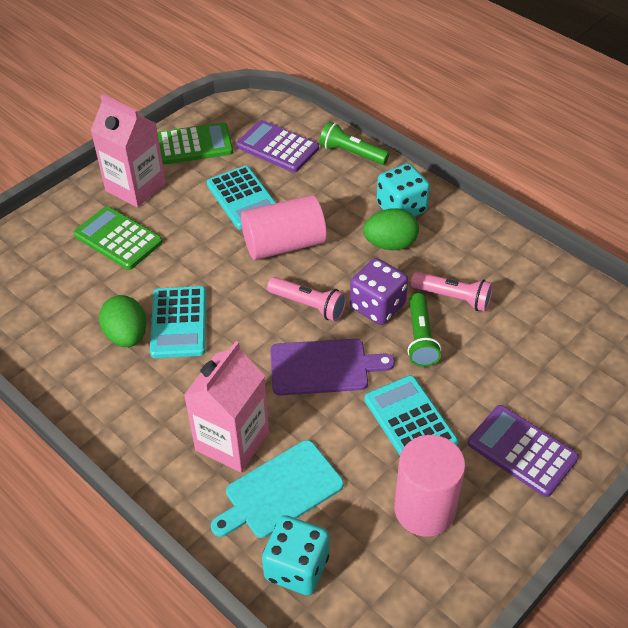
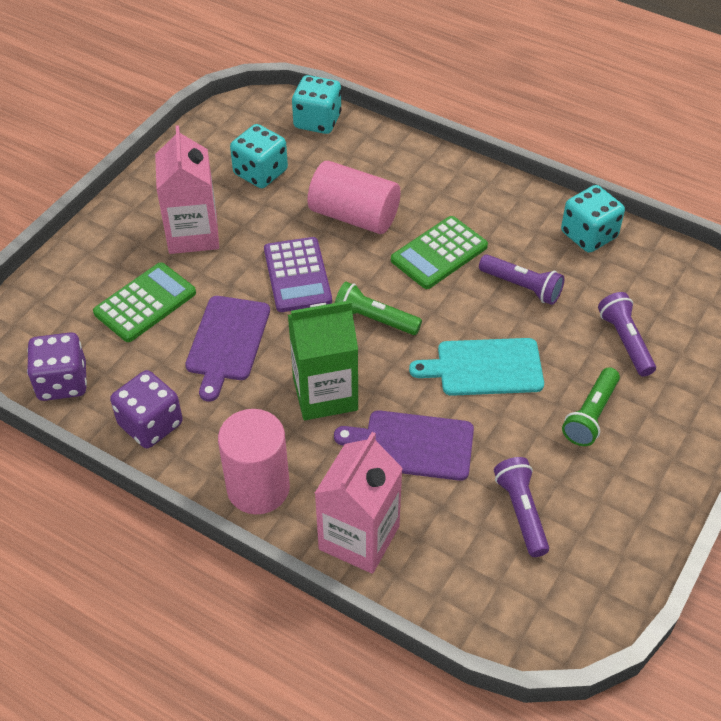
green carton: 0 -> 1
green egg: 2 -> 0
pink flashlight: 2 -> 0
purple calculator: 2 -> 1
purple cutting board: 1 -> 2
purple dice: 1 -> 2
purple flashlight: 0 -> 3
turquoise calculator: 3 -> 0
turquoise dice: 2 -> 3

